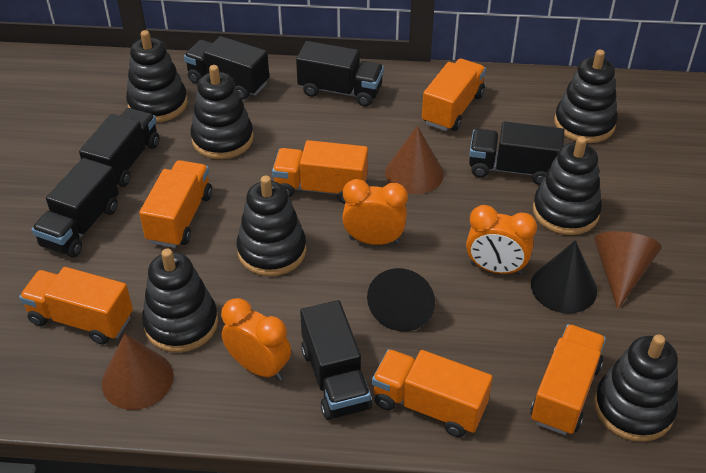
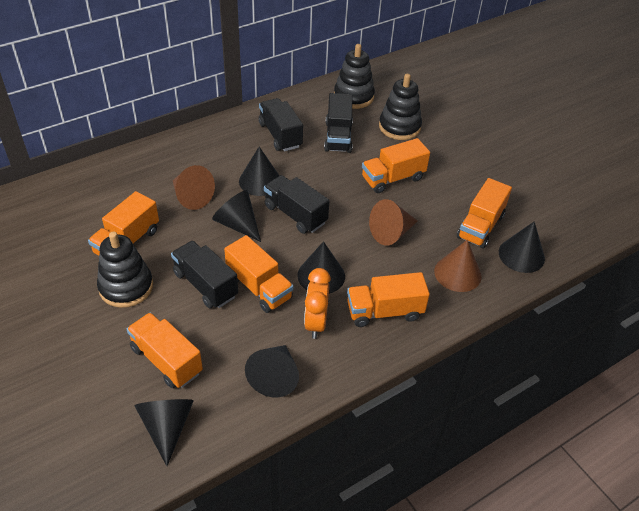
black cone: 2 -> 6
black stacking toy: 7 -> 3
black truck: 6 -> 4
orange clock: 3 -> 1

